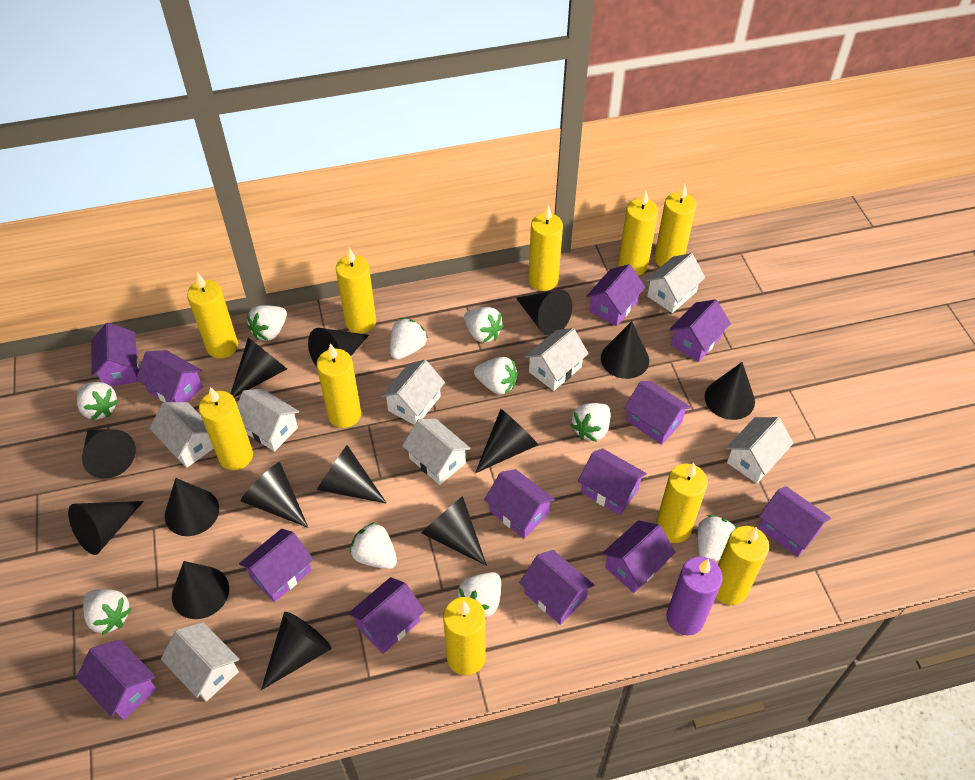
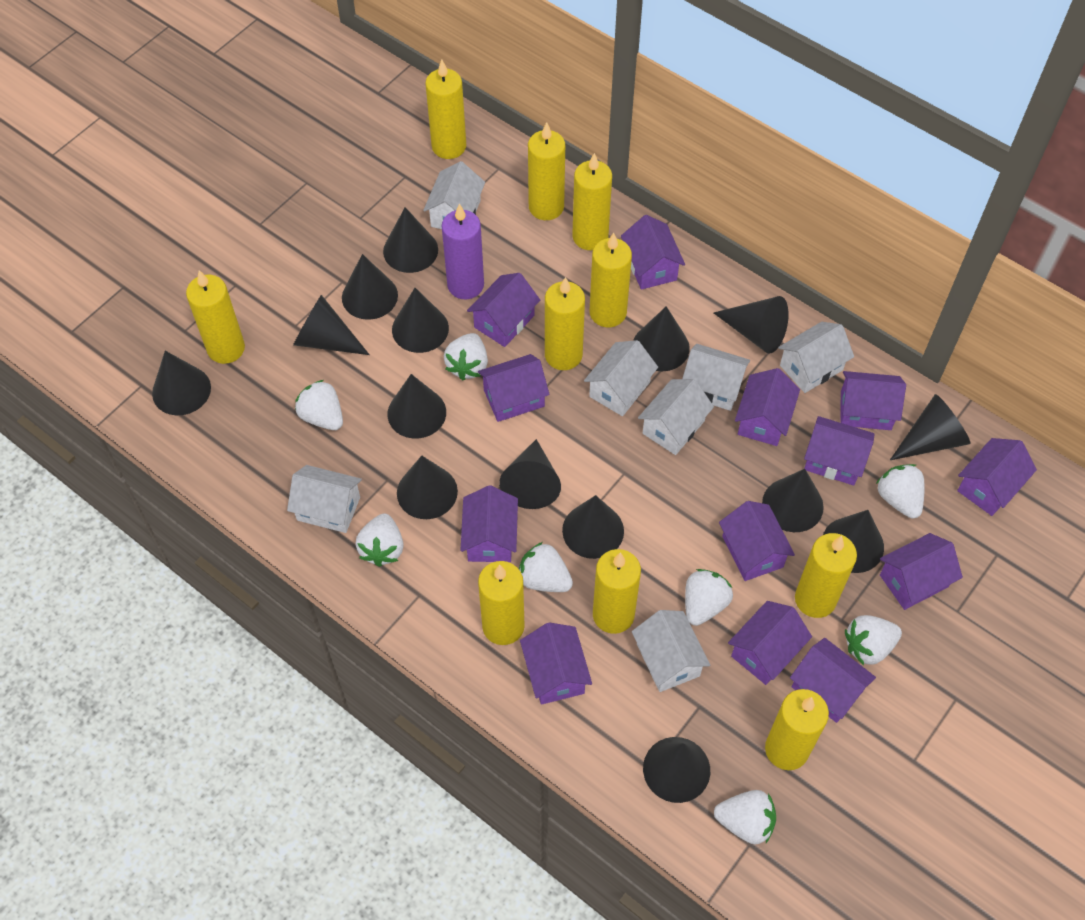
black cone: 14 -> 15
white house: 8 -> 7
white strawberry: 10 -> 8

